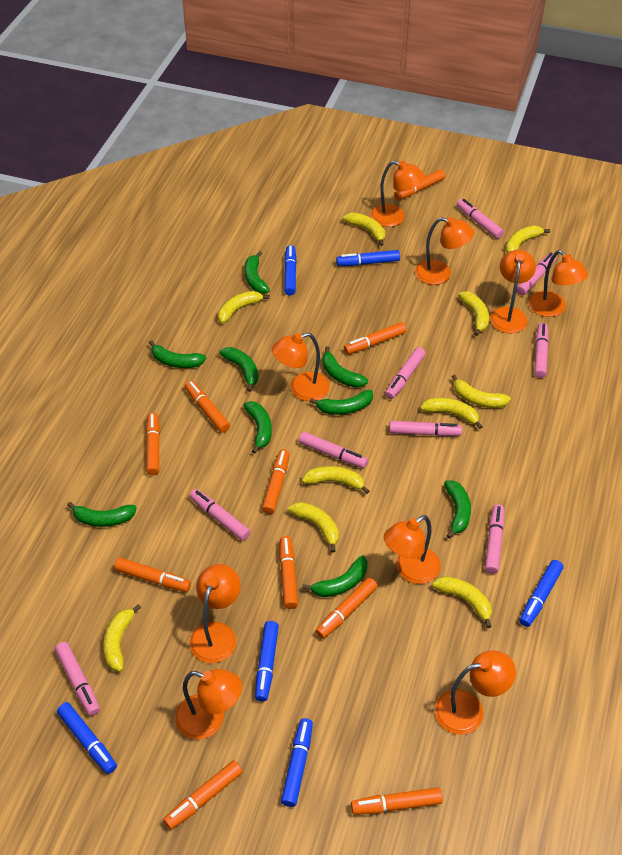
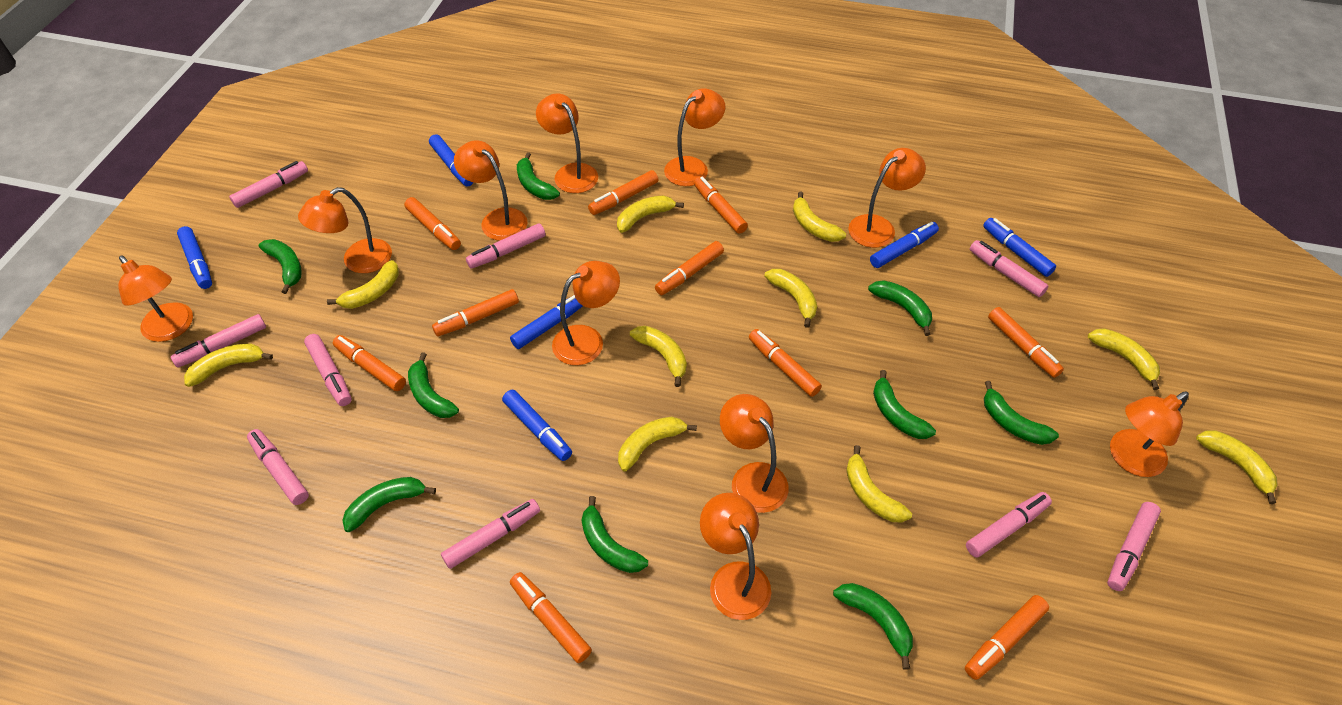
orange lamp: 9 -> 10

